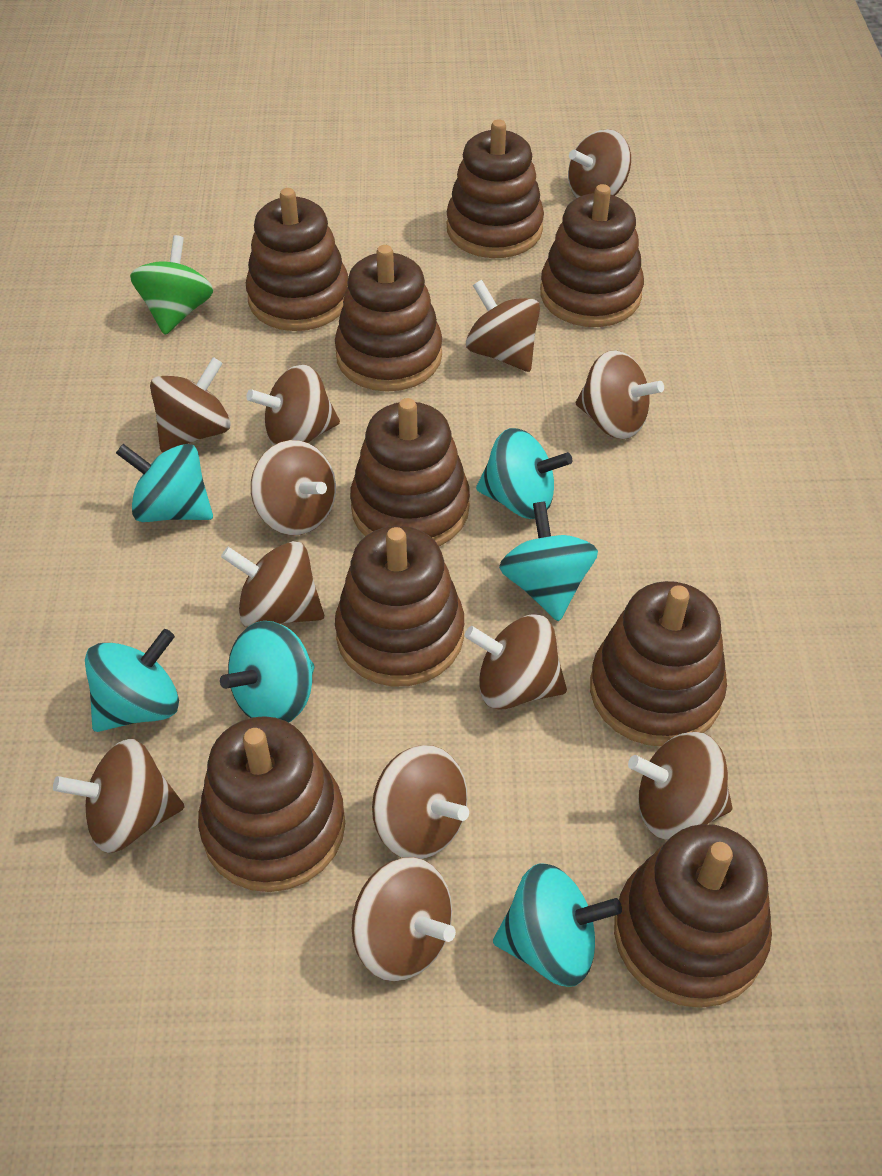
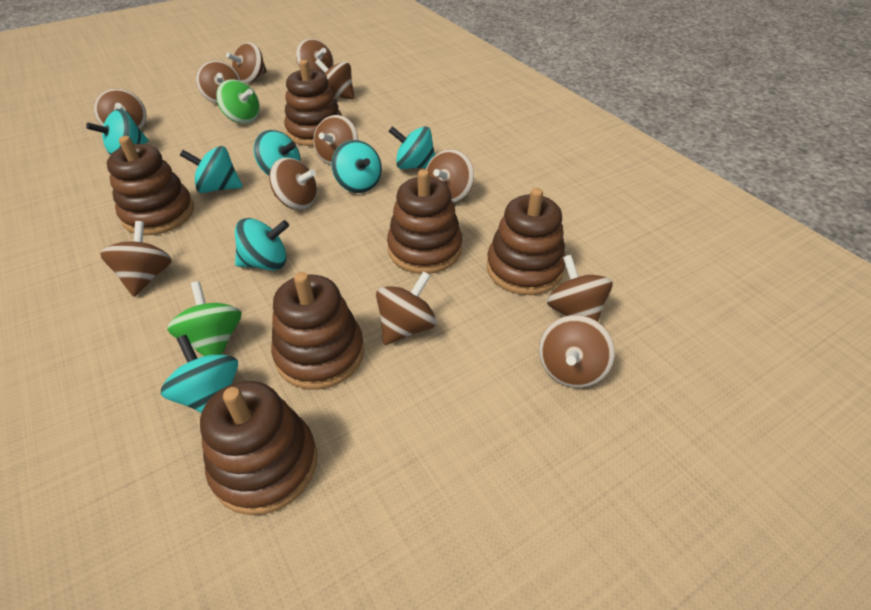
brown stacking toy: 9 -> 6
green spinning top: 1 -> 2
turquoise spinning top: 6 -> 7

